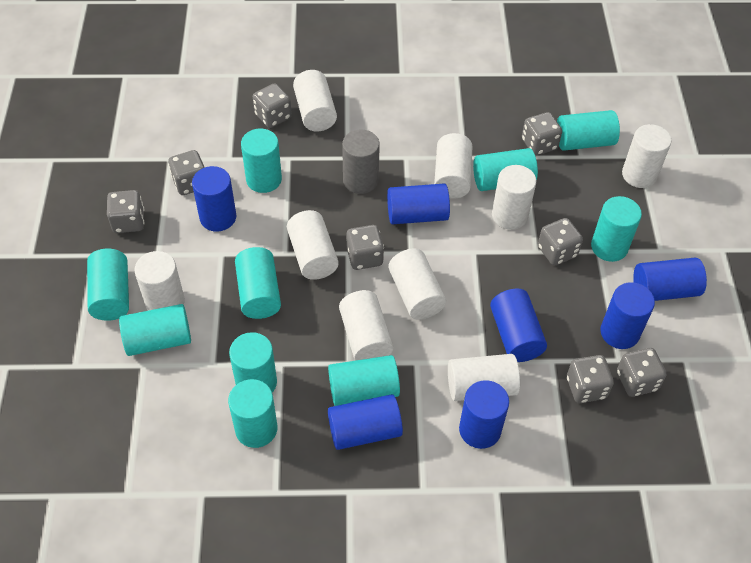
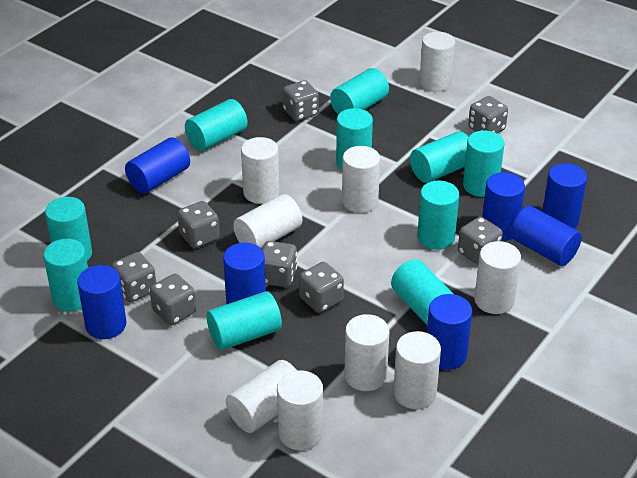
grey cylinder: 1 -> 0

